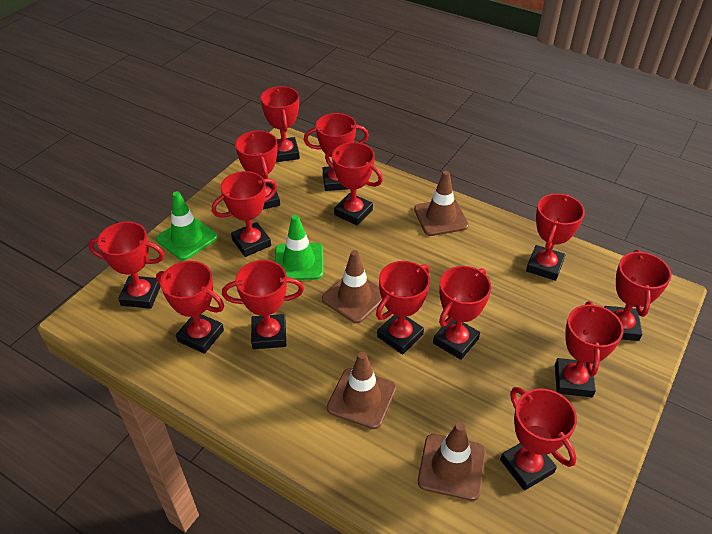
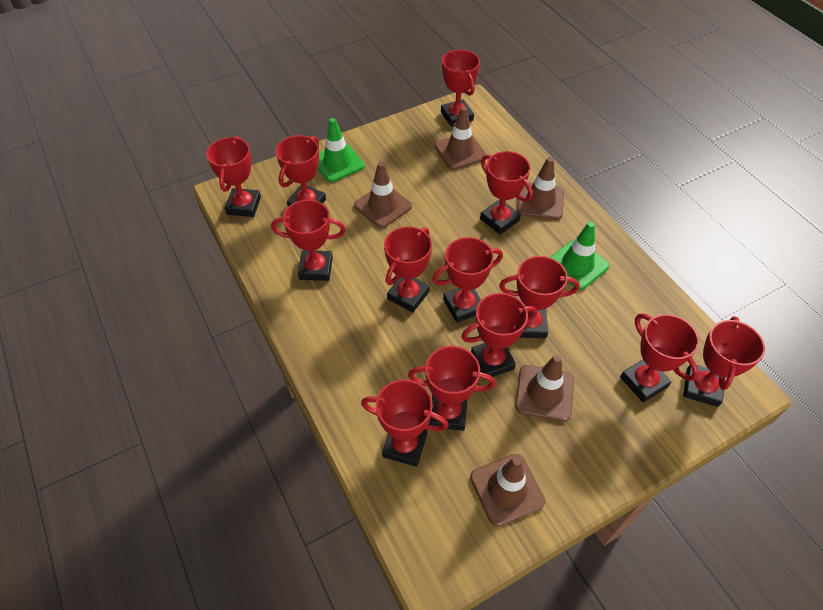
brown traffic cone: 4 -> 5
red trophy: 14 -> 13

